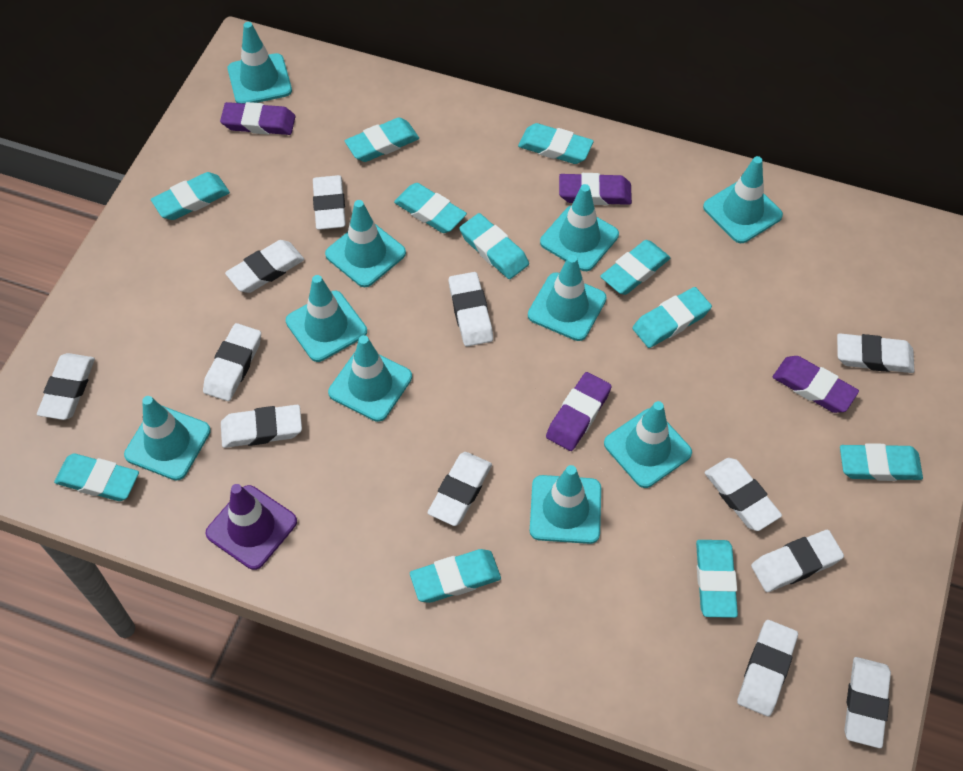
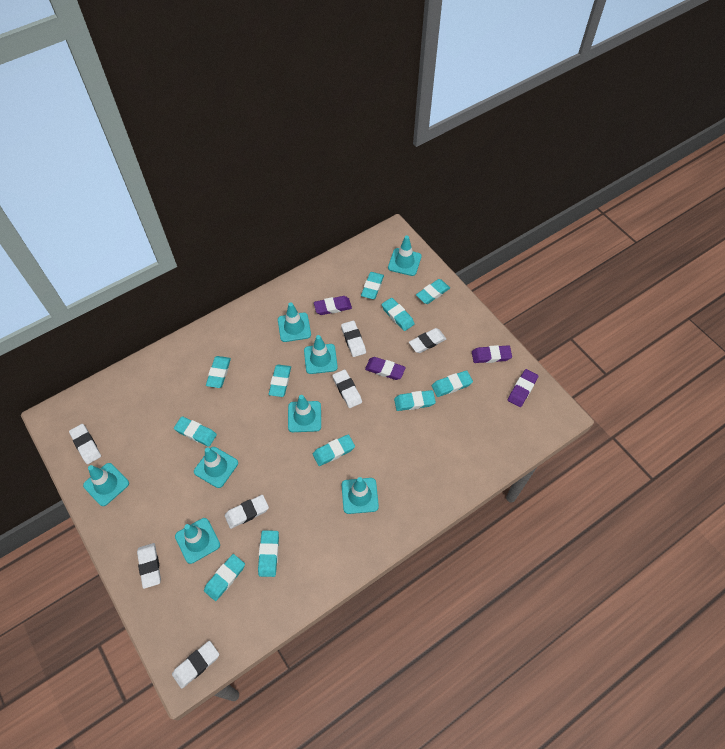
purple traffic cone: 1 -> 0
turquoise traffic cone: 10 -> 8
white eraser: 12 -> 7

